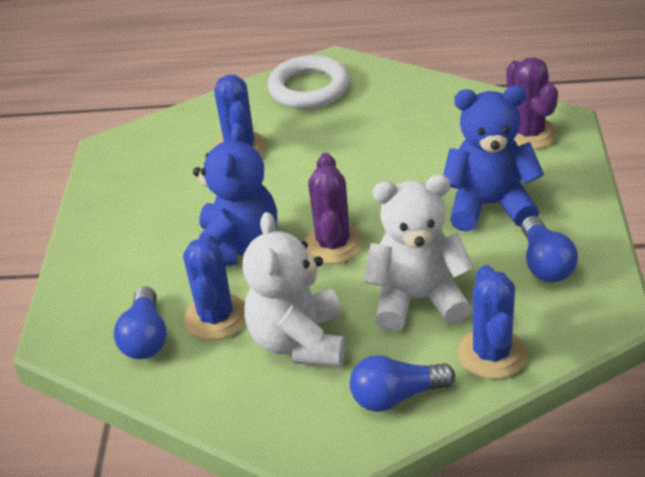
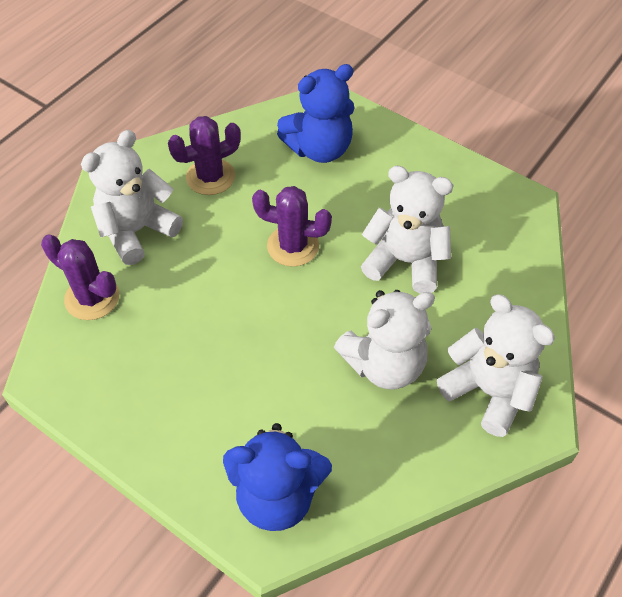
blue cactus: 3 -> 0
blue light bulb: 3 -> 0
purple cactus: 2 -> 3
white ring: 1 -> 0
white teddy bear: 2 -> 4

